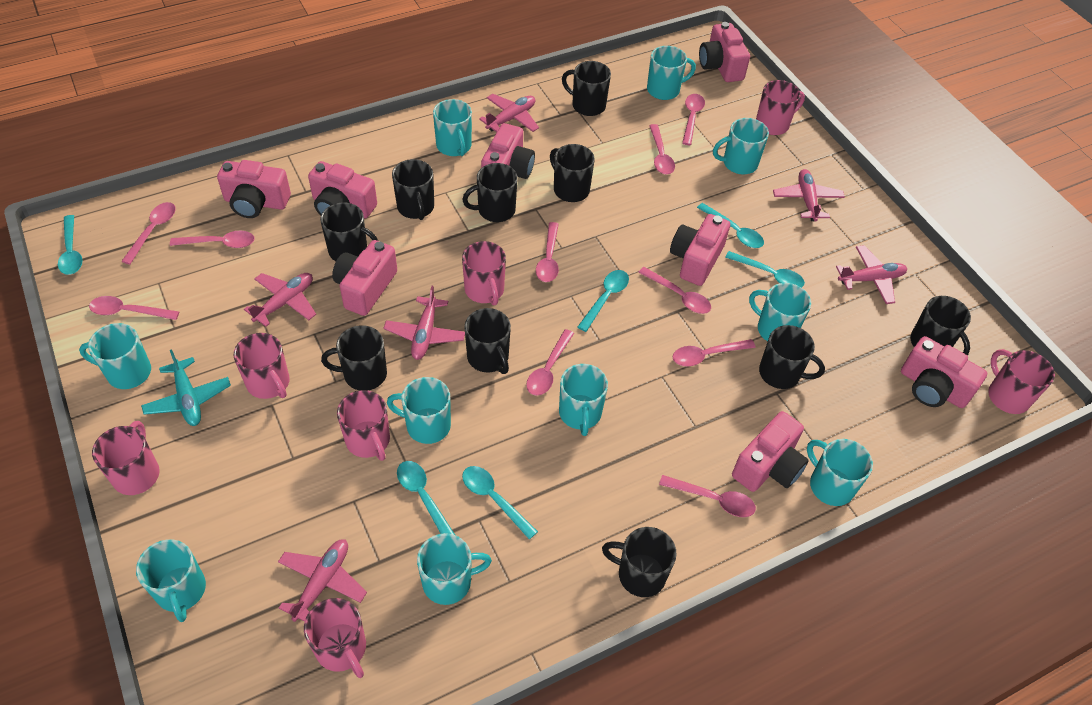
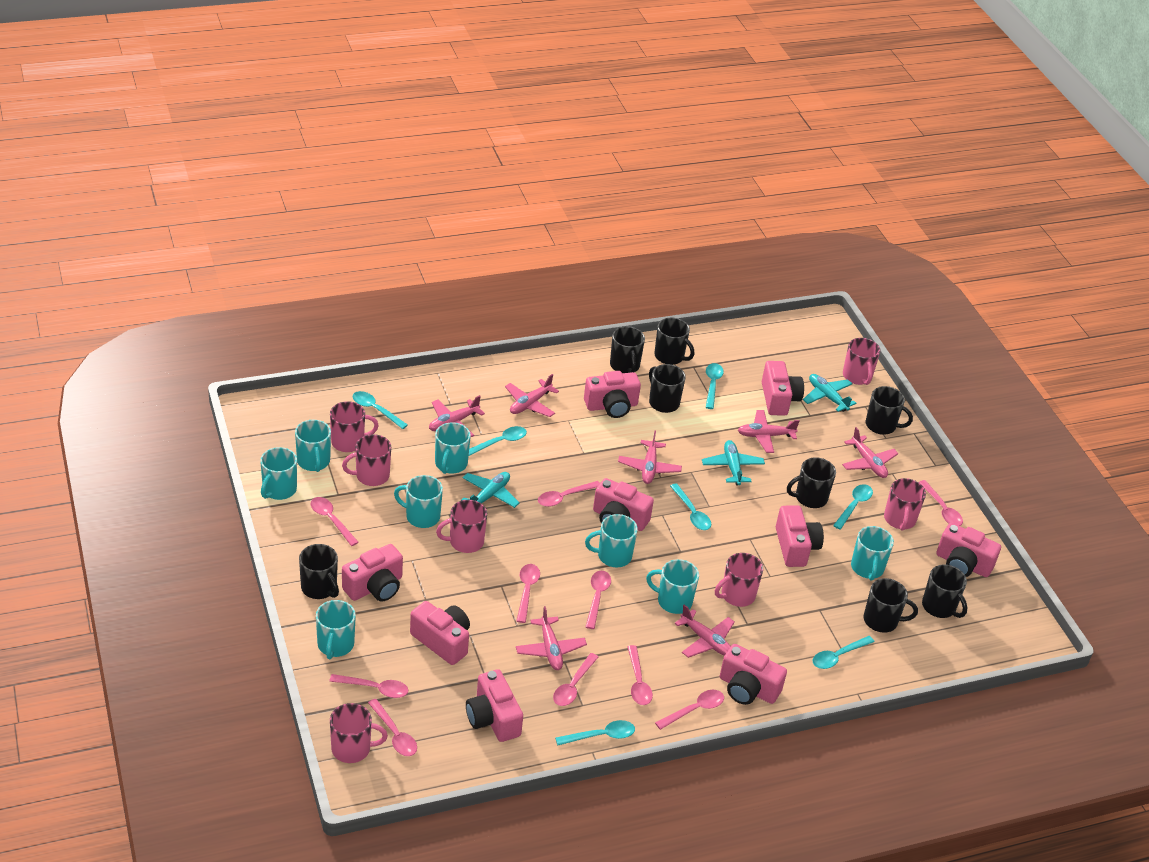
black mug: 10 -> 8
pink camera: 8 -> 9
pink plane: 6 -> 7
turquoise mug: 10 -> 8
turquoise plane: 1 -> 3
turquoise spoon: 6 -> 7

